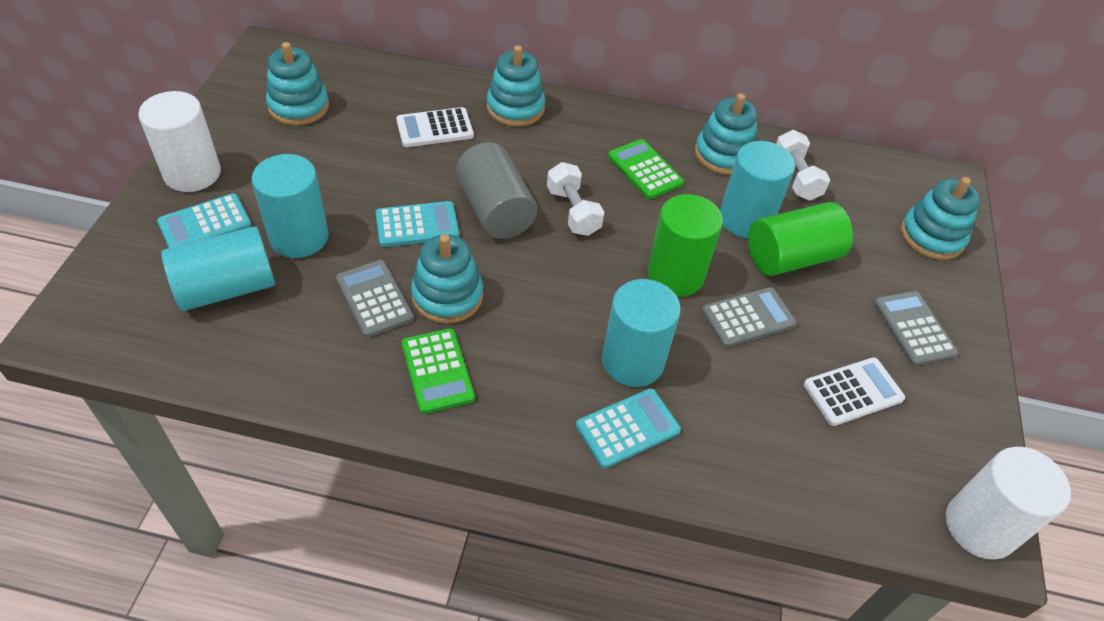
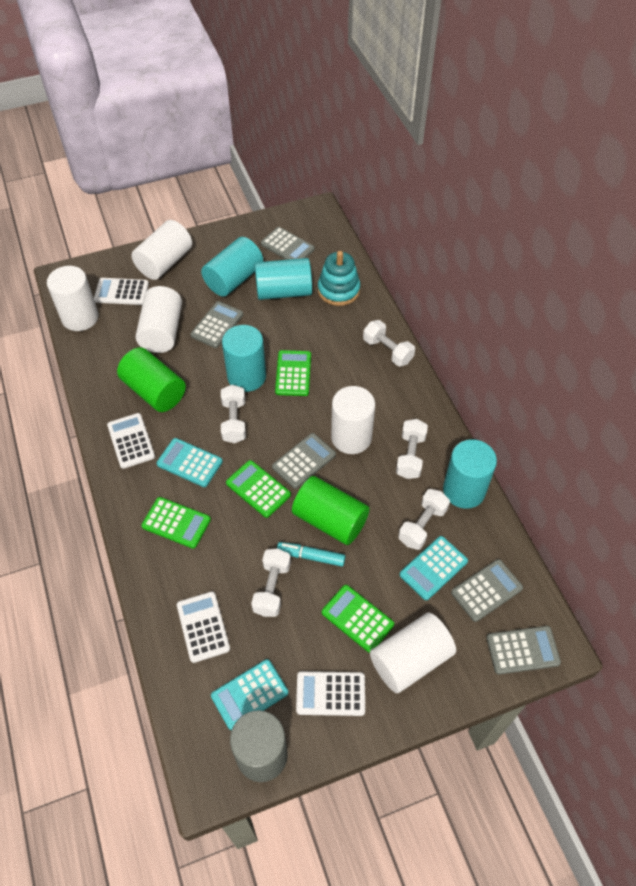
green calculator: 2 -> 4
grey calculator: 3 -> 5
turquoise marker: 0 -> 1
turquoise stacking toy: 5 -> 1
white calculator: 2 -> 4
white cylinder: 2 -> 5
white dumbbell: 2 -> 5

